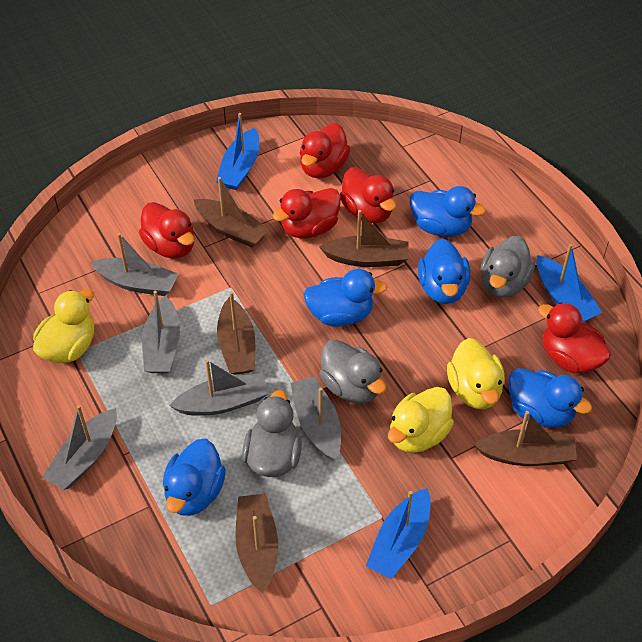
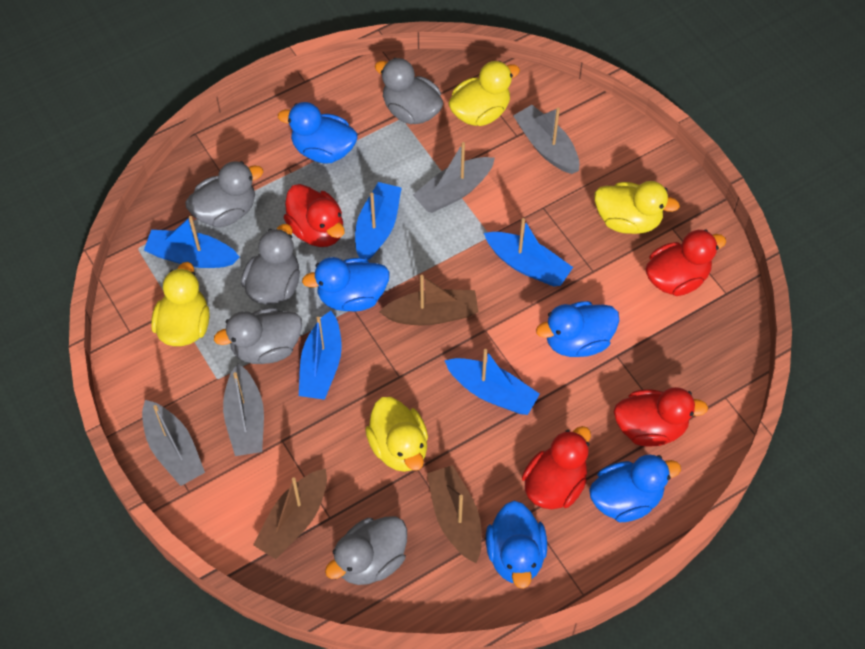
blue boat: 3 -> 5
brown boat: 5 -> 3
grey boat: 5 -> 4
grey duck: 3 -> 5
red duck: 5 -> 4
yellow duck: 3 -> 4

